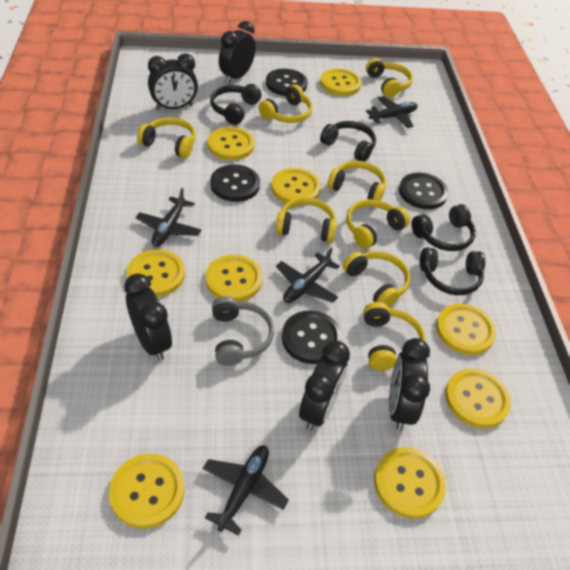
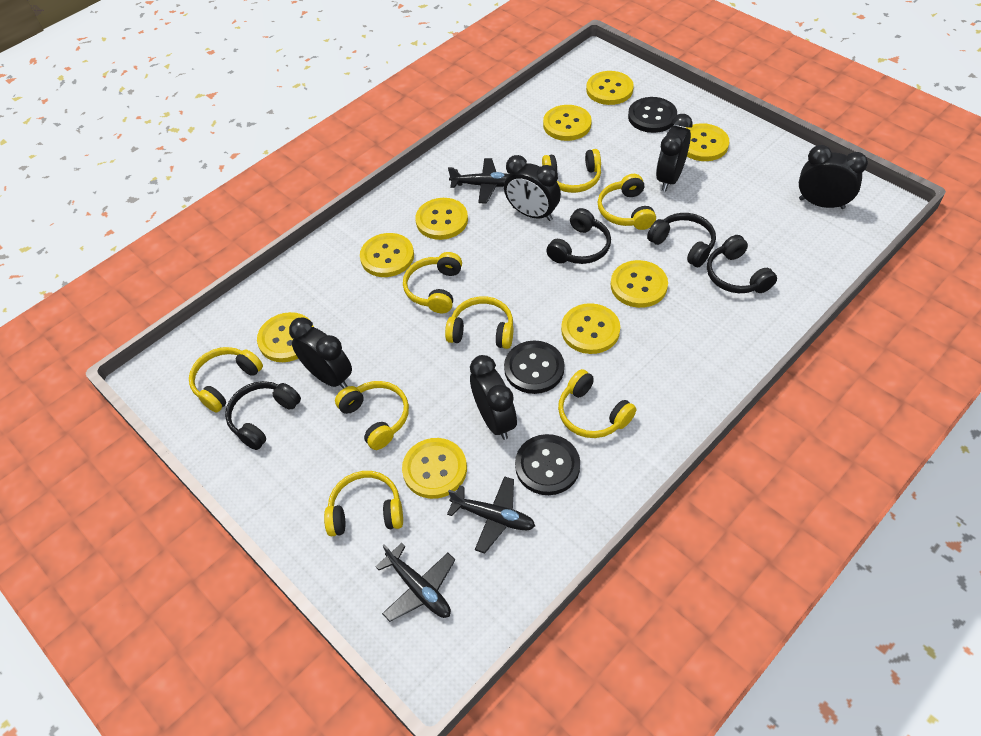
black button: 4 -> 3
black plane: 4 -> 3
grey headphones: 1 -> 0

